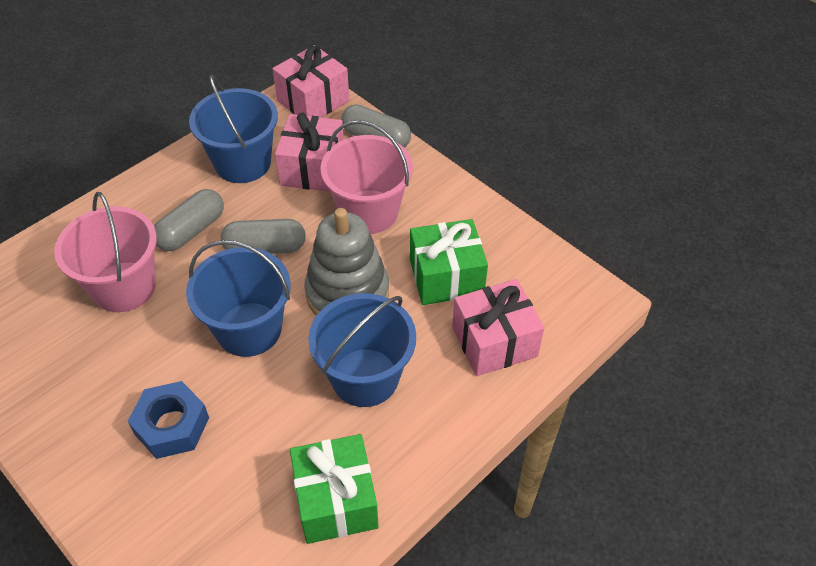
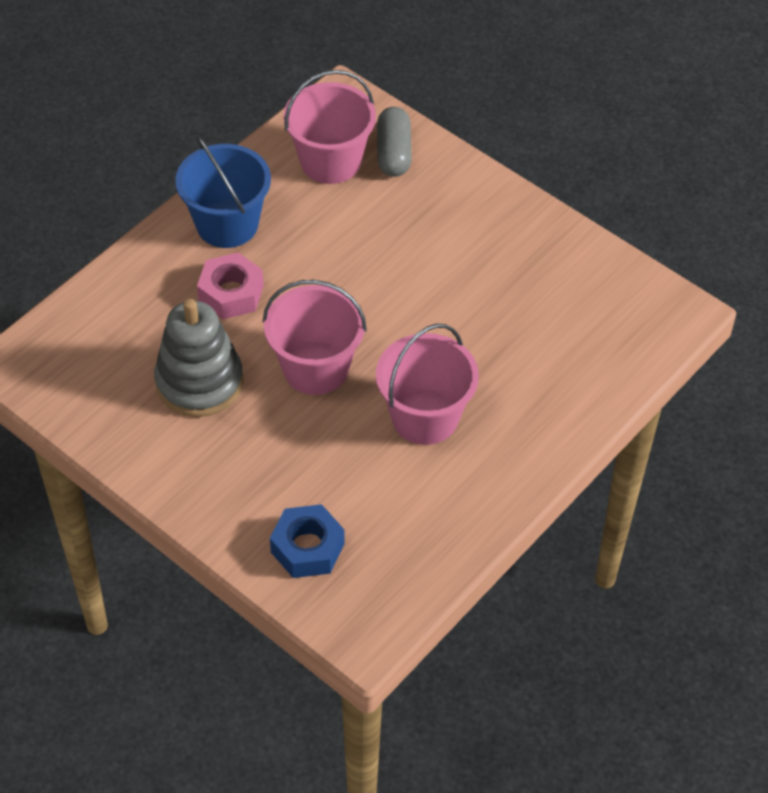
blue bucket: 3 -> 1
green gift: 2 -> 0
grey capsule: 3 -> 1
pink bucket: 2 -> 3
pink gift: 3 -> 0
pink nut: 0 -> 1

